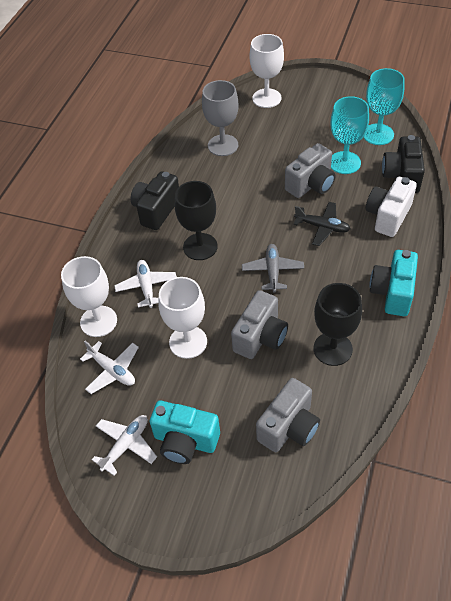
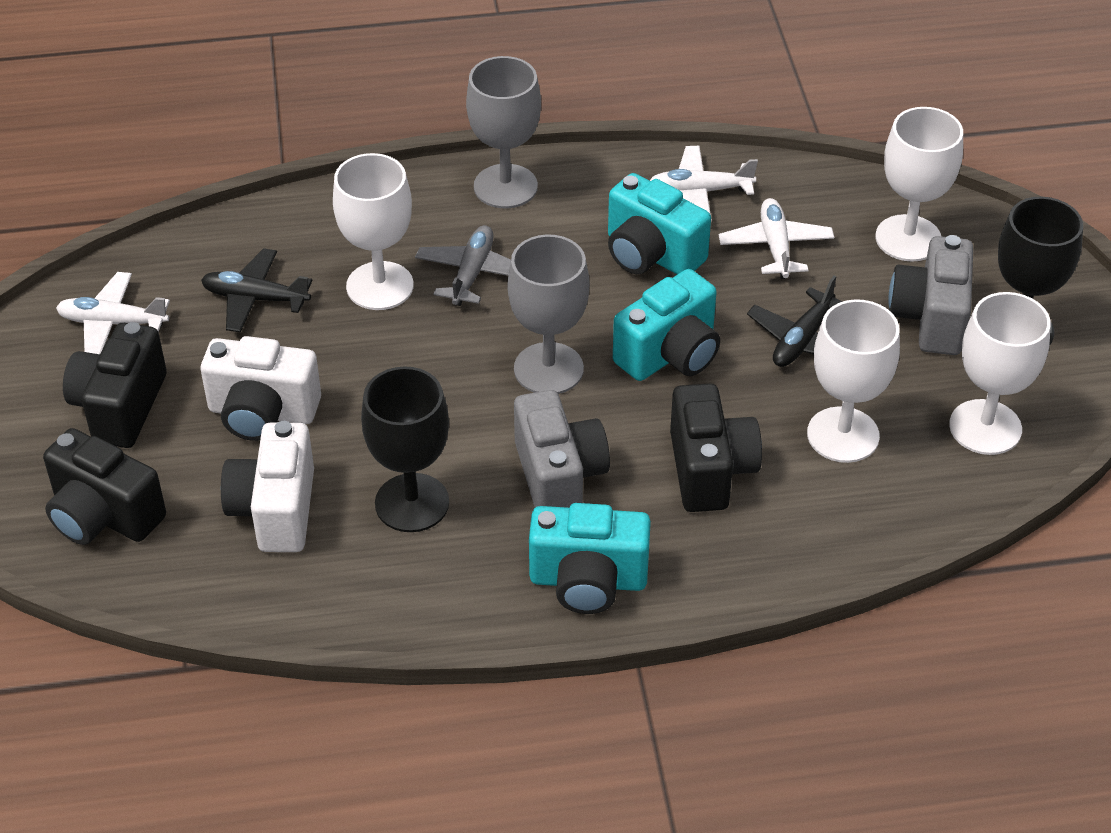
black camera: 2 -> 3
black plane: 1 -> 2
grey camera: 3 -> 2
grey goblet: 1 -> 2
turquoise camera: 2 -> 3
turquoise goblet: 2 -> 0
white camera: 1 -> 2
white goblet: 3 -> 4

